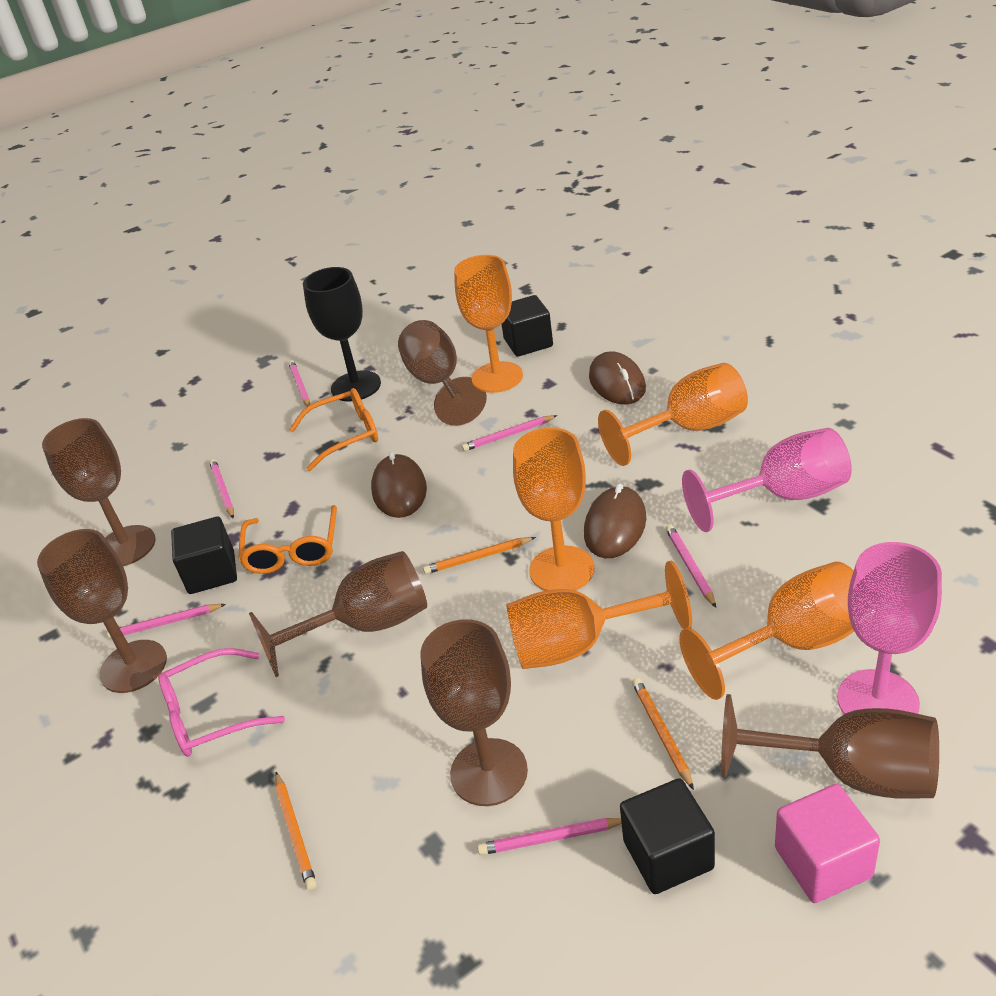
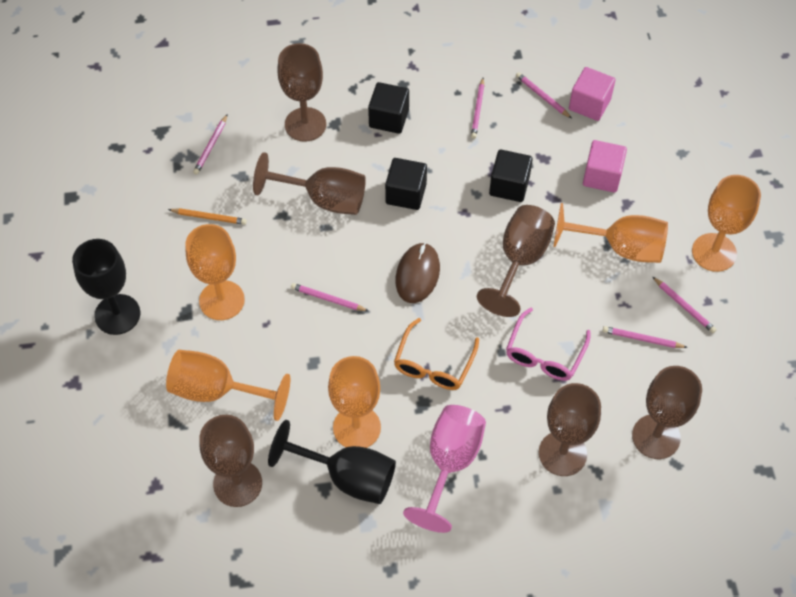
black goblet: 1 -> 2
brown mouse: 3 -> 1
orange glasses: 2 -> 1
orange pencil: 3 -> 1
pink cube: 1 -> 2
pink goblet: 2 -> 1

